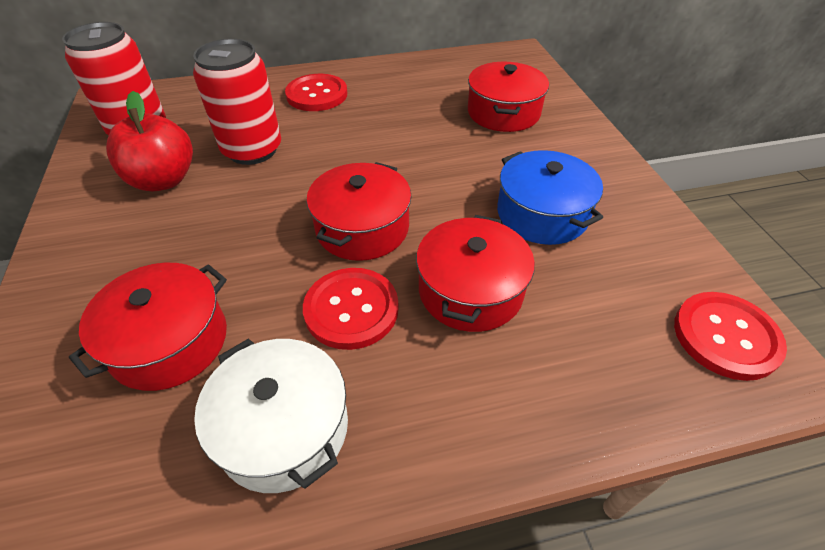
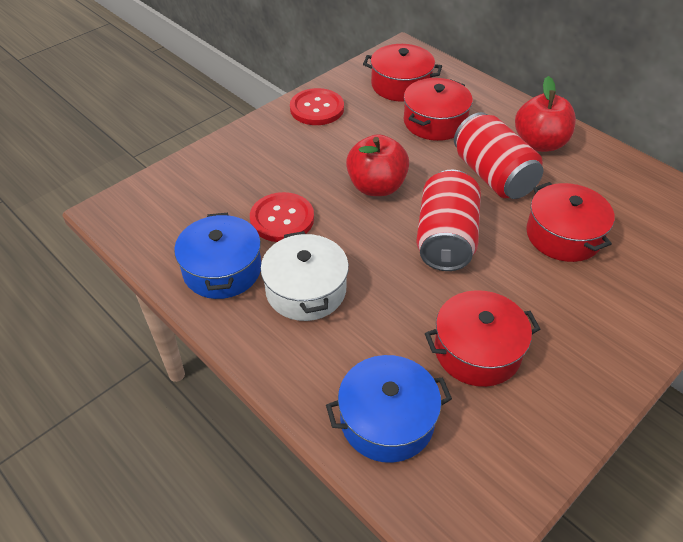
blue pot: 1 -> 2
red apple: 1 -> 2
red button: 3 -> 2

